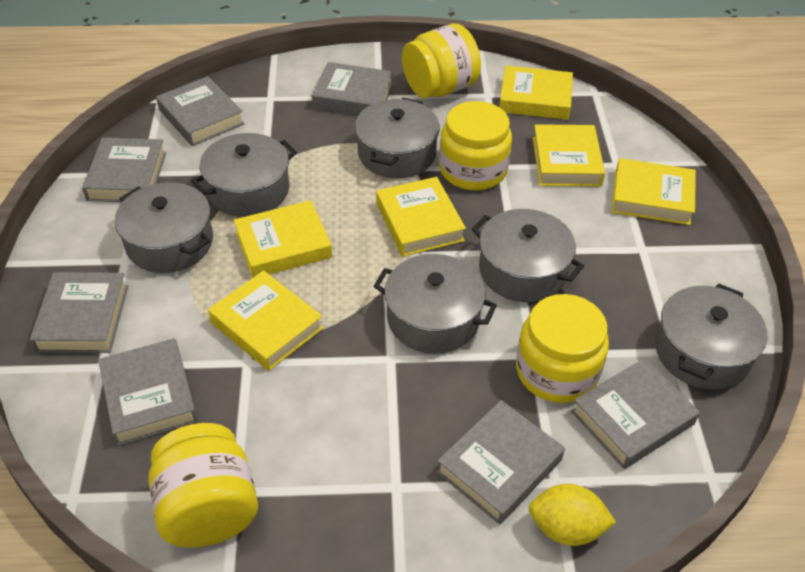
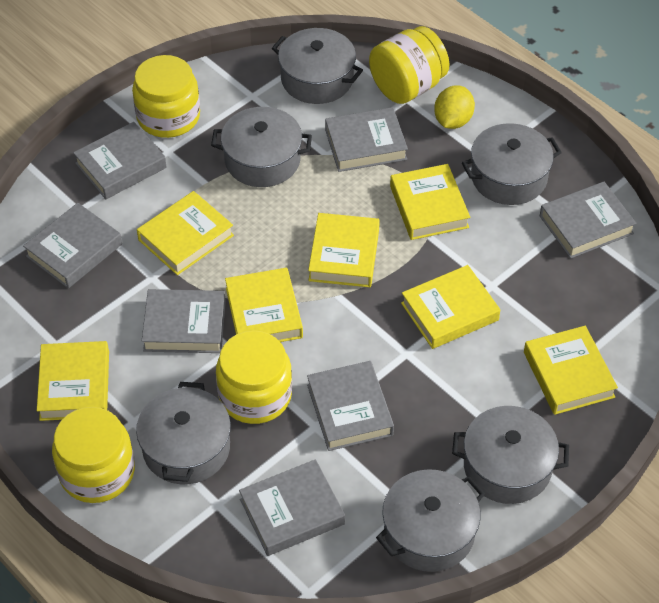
yellow book: 6 -> 7

